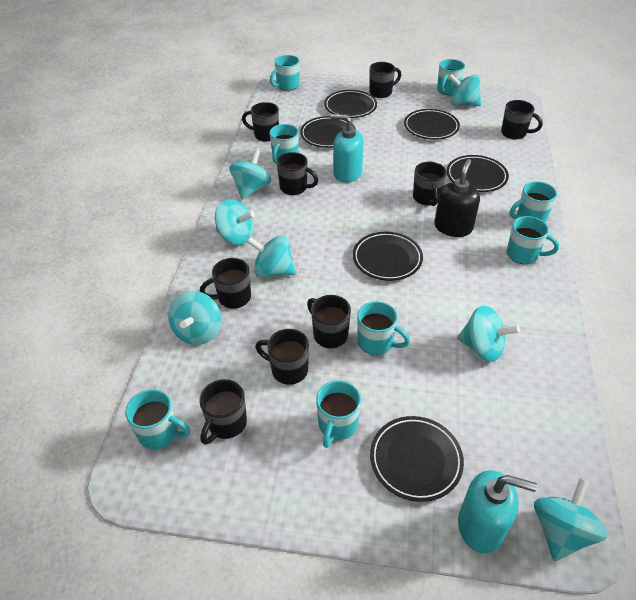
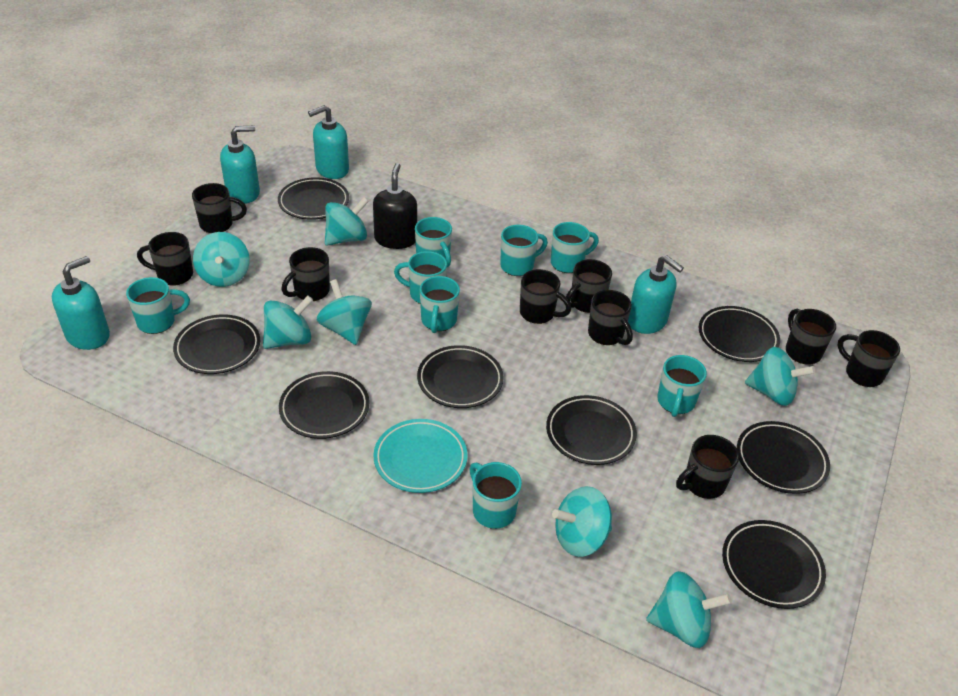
black plate: 6 -> 8
turquoise plate: 0 -> 1
turquoise soap dispenser: 2 -> 4

